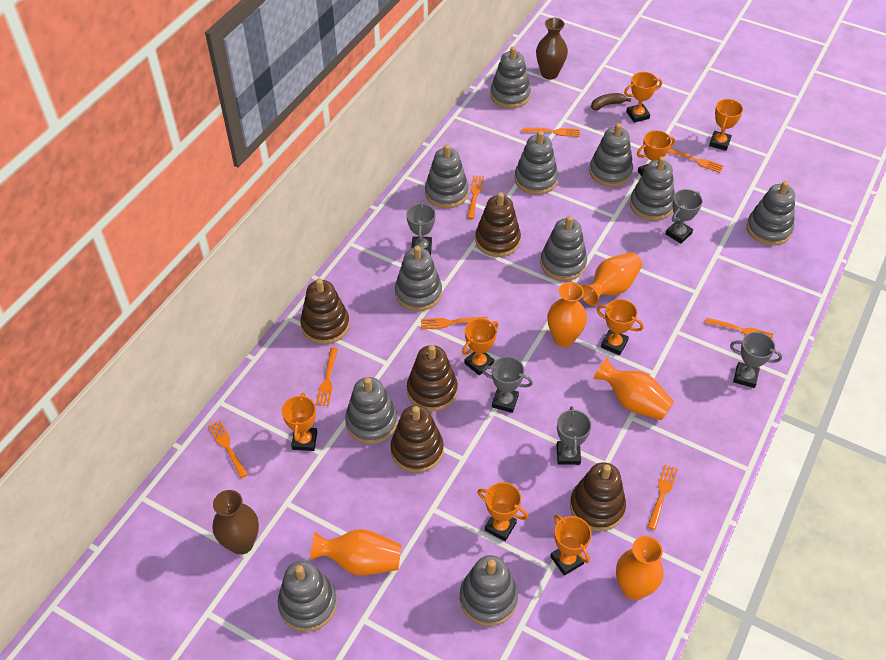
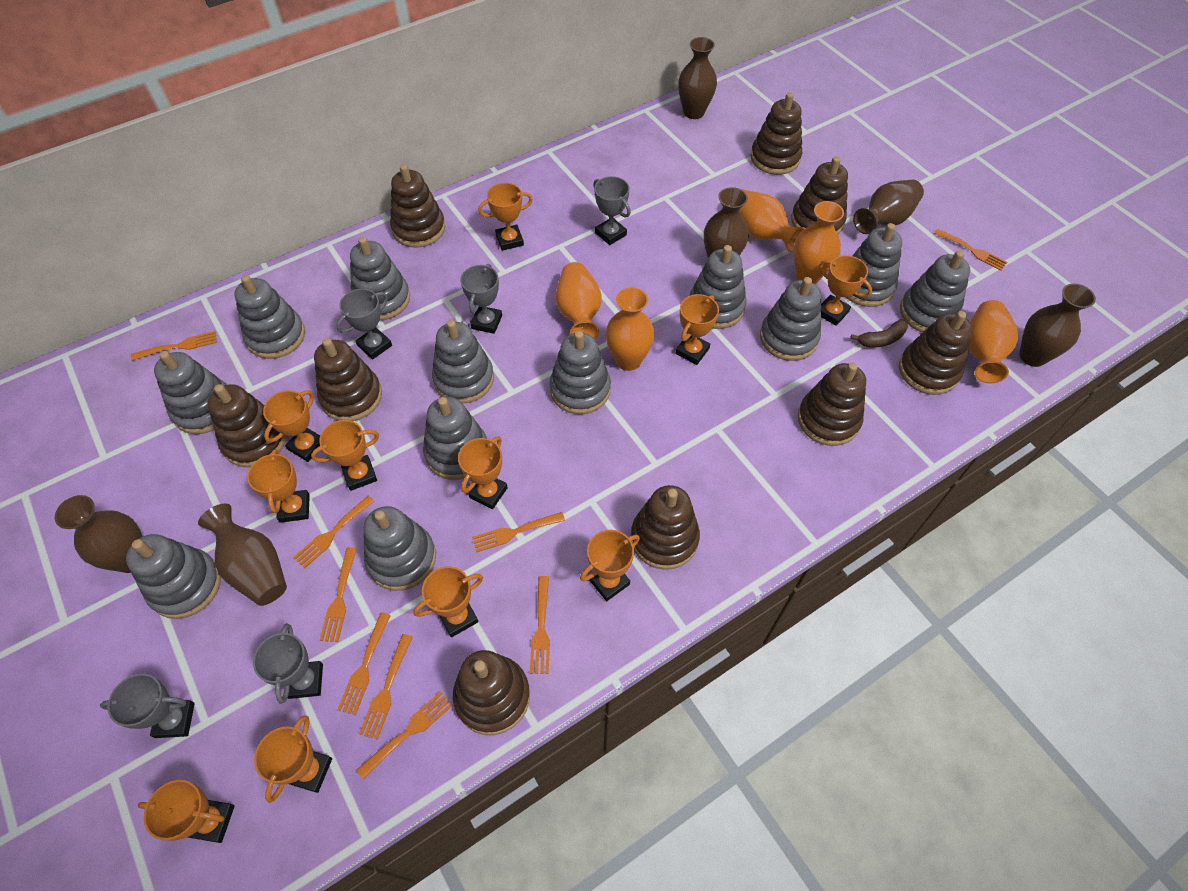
brown stacking toy: 5 -> 9
brown vase: 2 -> 6
grey stacking toy: 11 -> 12
orange fork: 8 -> 9
orange trophy: 8 -> 11

